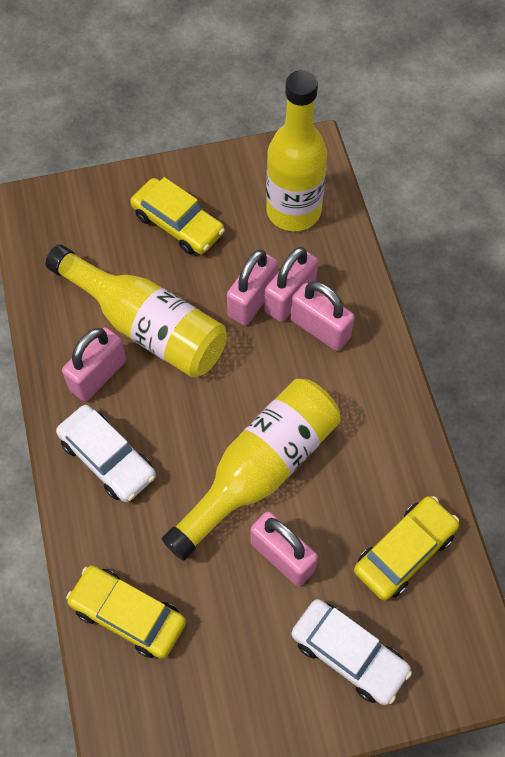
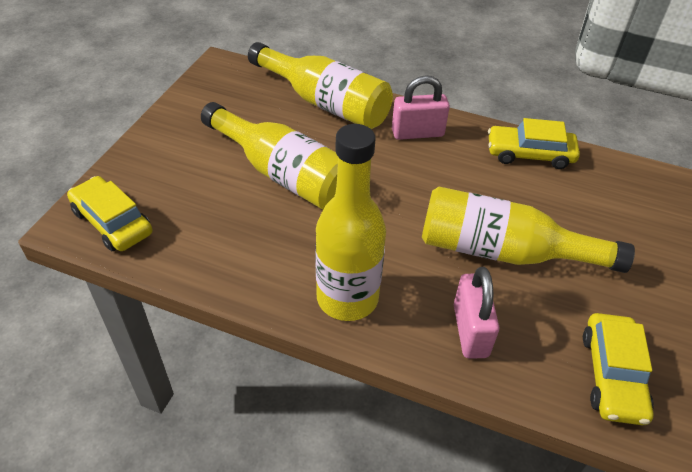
pink padlock: 5 -> 2
white car: 2 -> 0
yellow bottle: 3 -> 4

